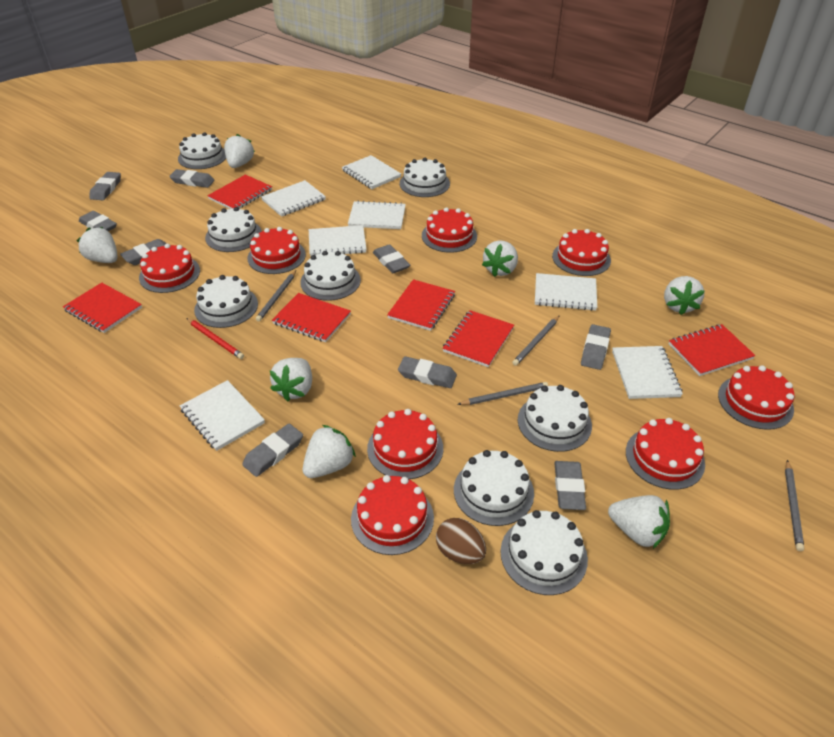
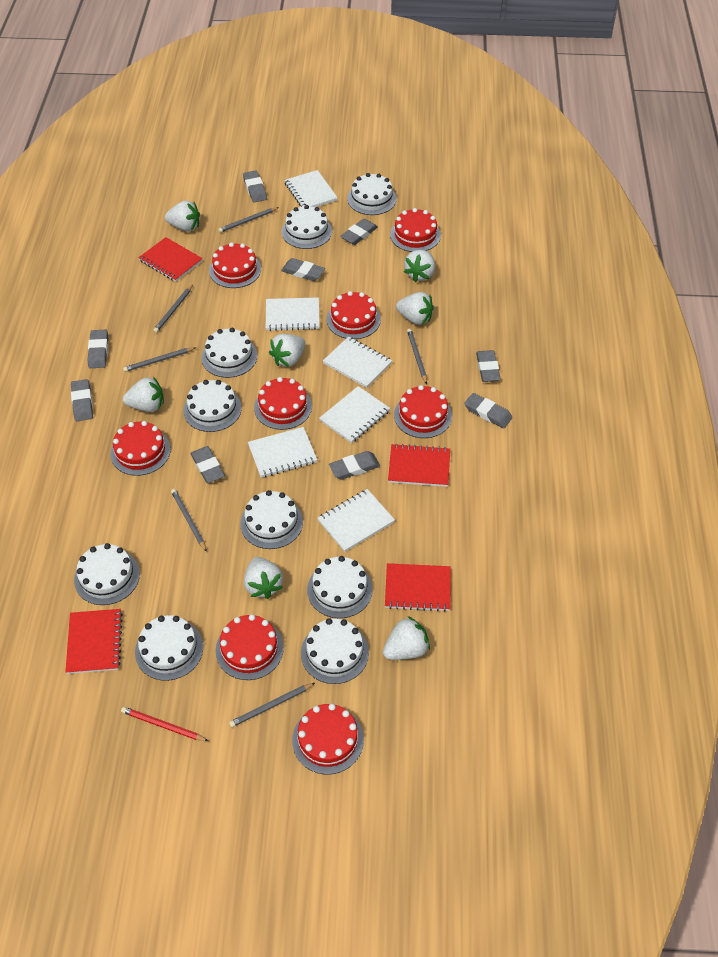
brown egg: 1 -> 0
grey pencil: 4 -> 6
red notebook: 6 -> 4
white cake: 8 -> 9
white notebook: 7 -> 6

